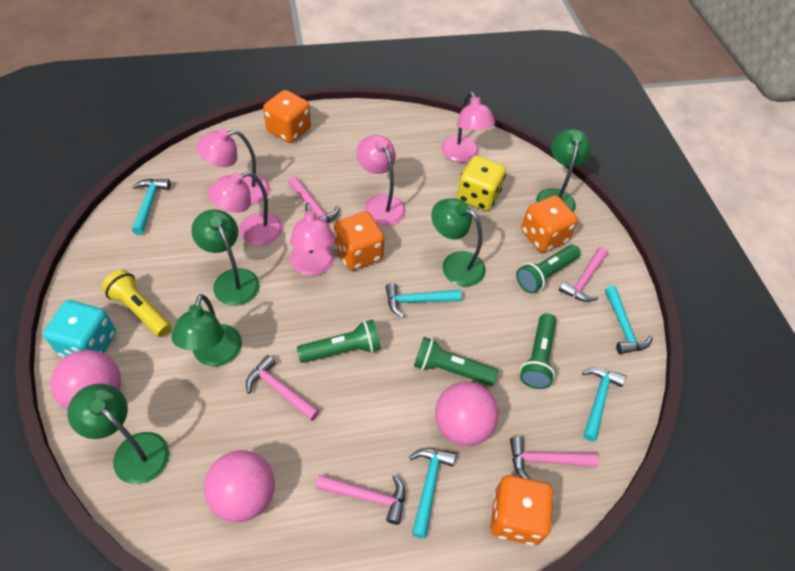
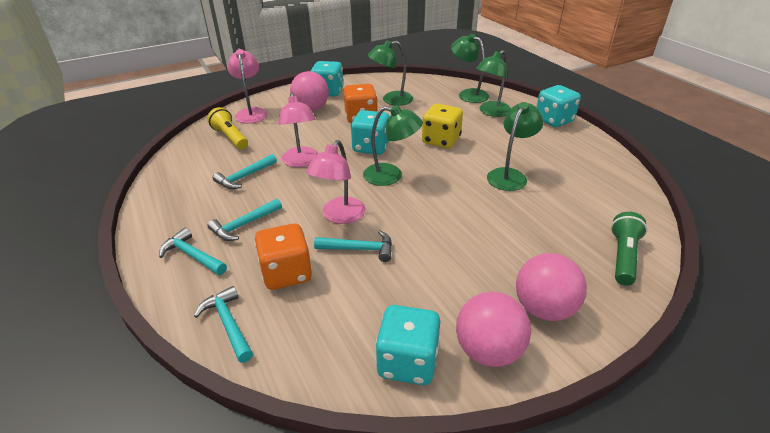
green flashlight: 4 -> 1
orange dice: 4 -> 2
pink hammer: 5 -> 0
pink lamp: 5 -> 3
turquoise dice: 1 -> 4

